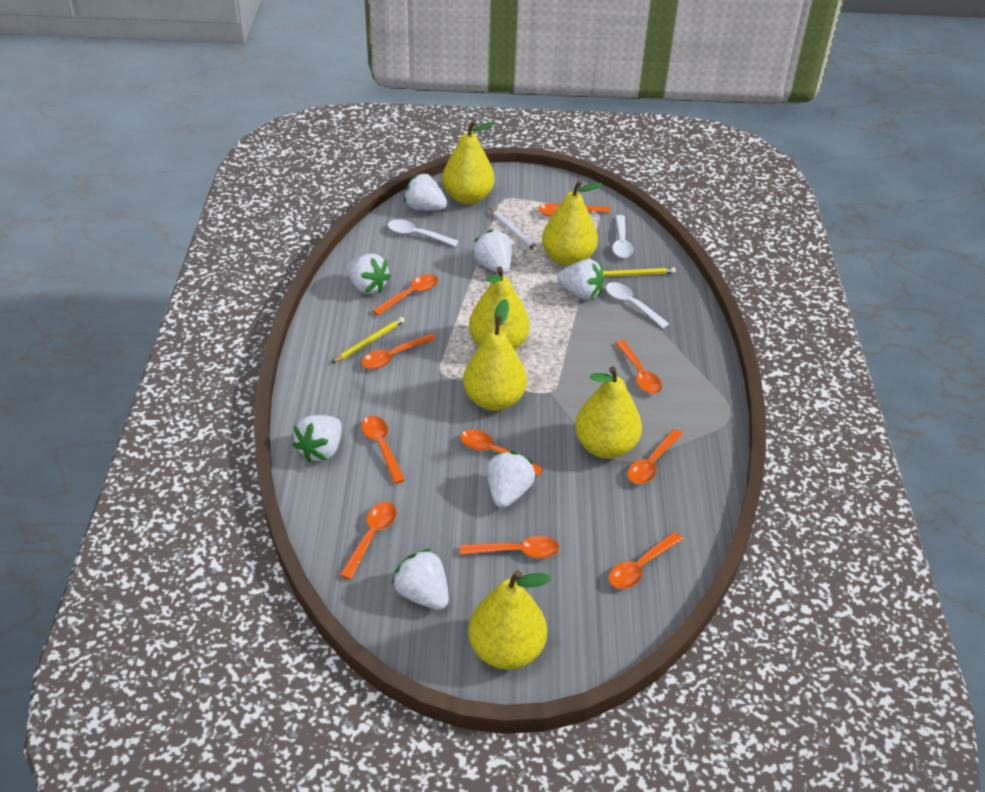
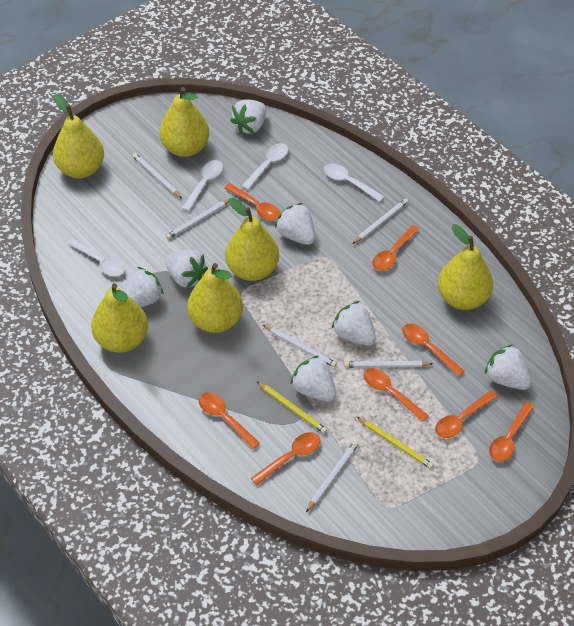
orange spoon: 10 -> 8
white pencil: 1 -> 6
white spoon: 3 -> 4

